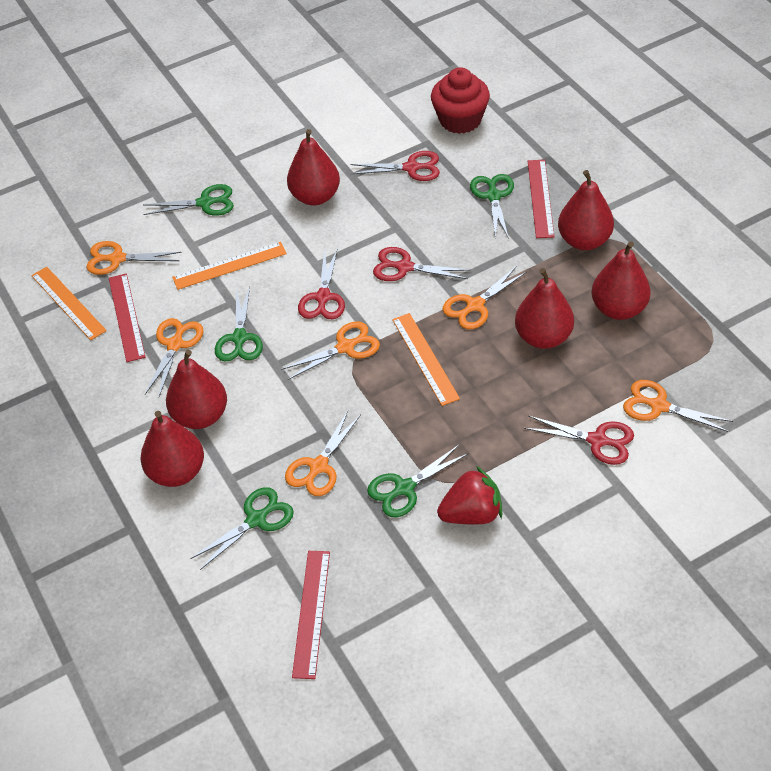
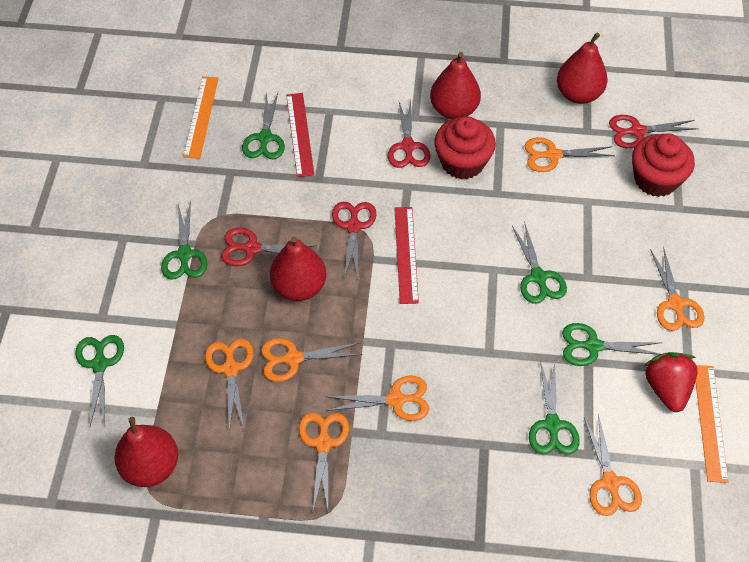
green scissors: 5 -> 6
orange ruler: 3 -> 2
orange scissors: 6 -> 7
red cupcake: 1 -> 2
red pear: 6 -> 4
red ruler: 3 -> 2

